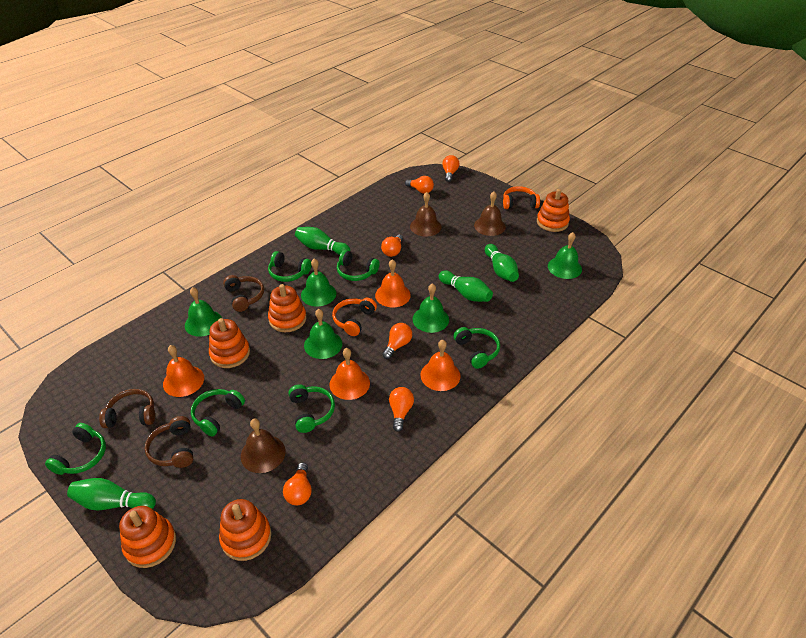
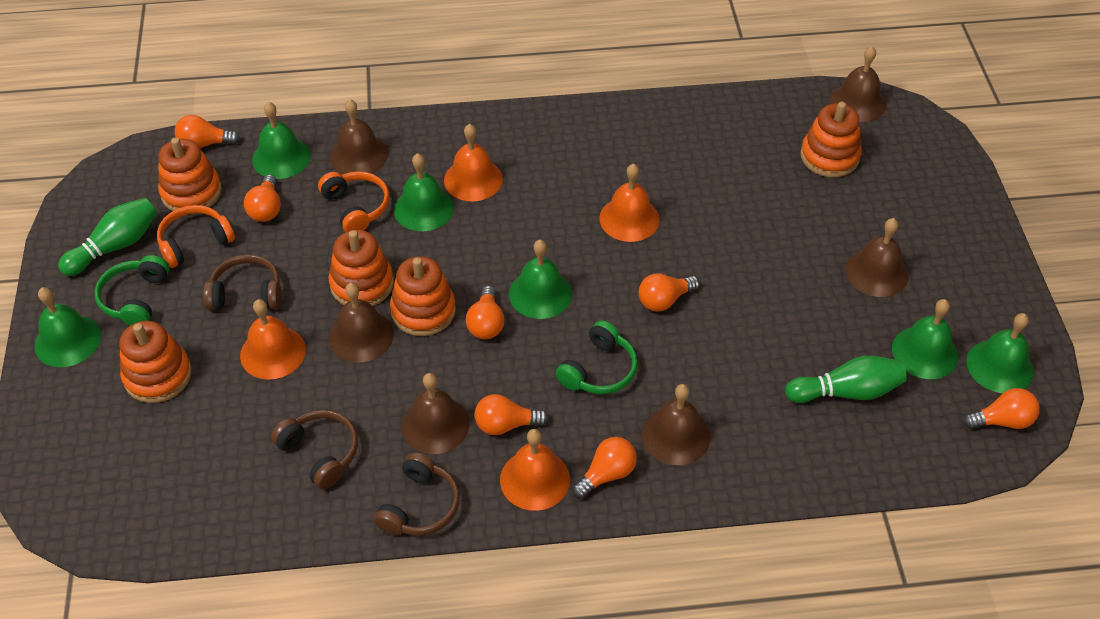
brown bell: 3 -> 6
green bell: 5 -> 6
green bowling pin: 4 -> 2
green headphones: 6 -> 2
orange light bulb: 6 -> 7

